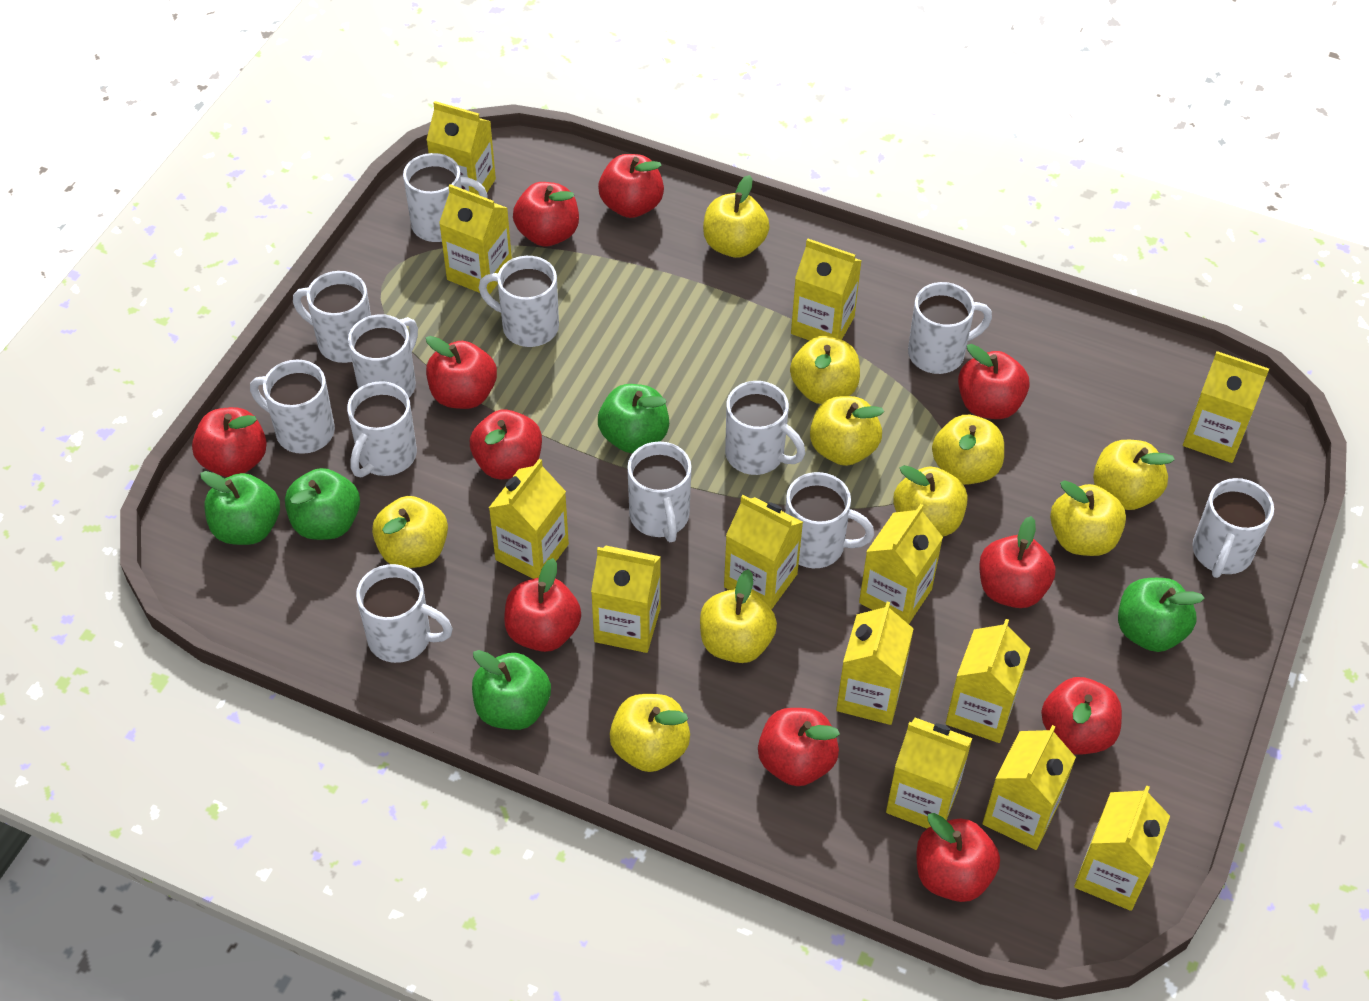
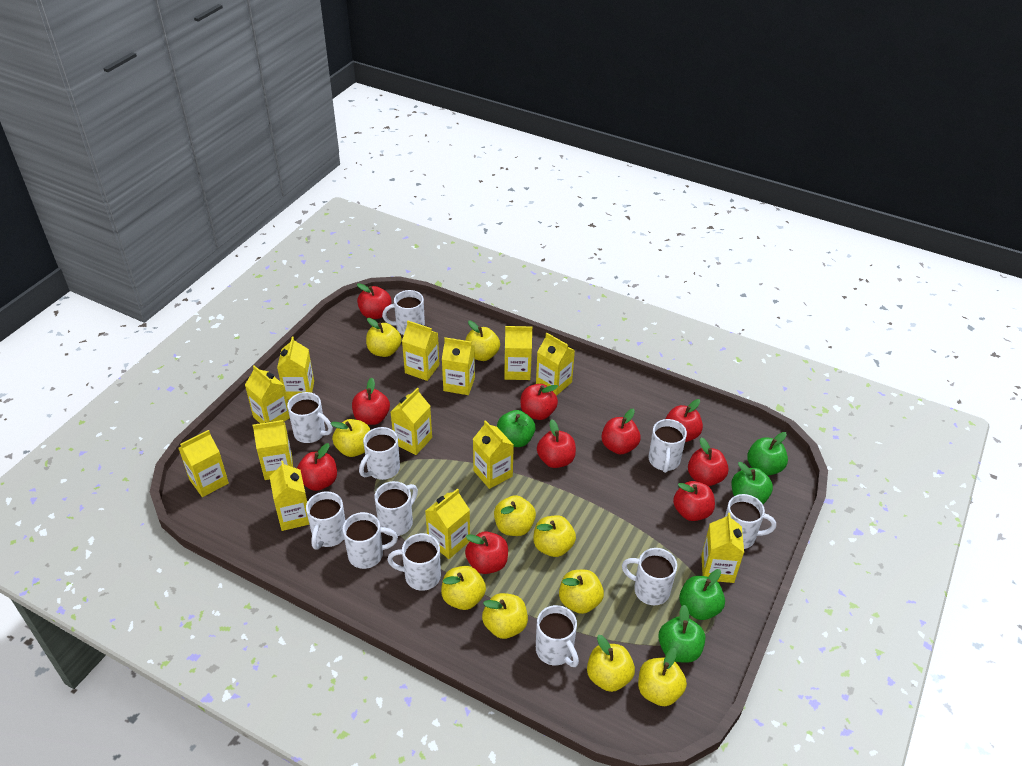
red apple: 11 -> 10
white mug: 12 -> 11

